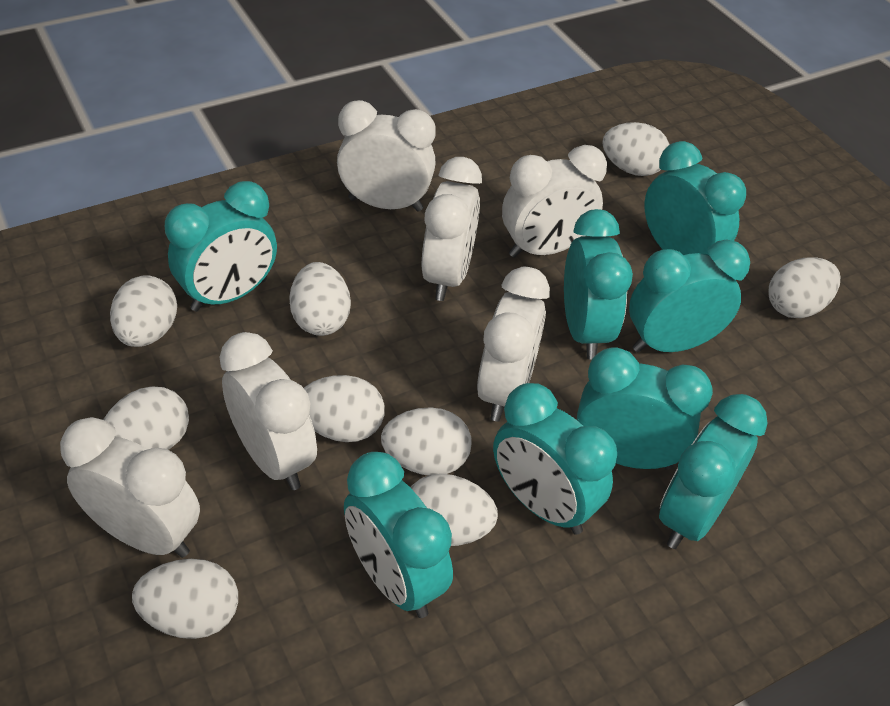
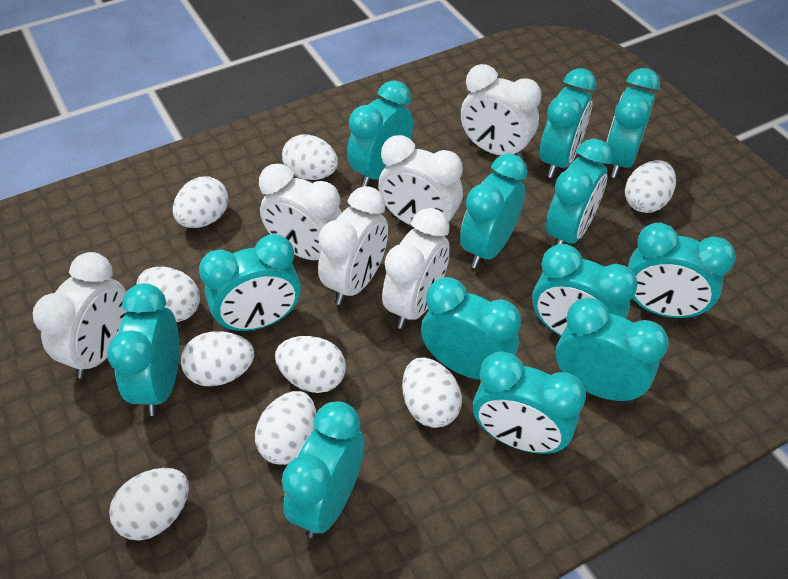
turquoise clock: 8 -> 13

